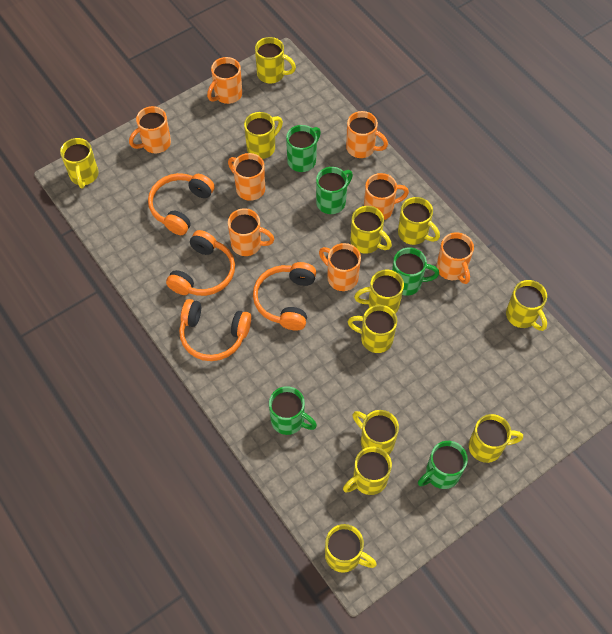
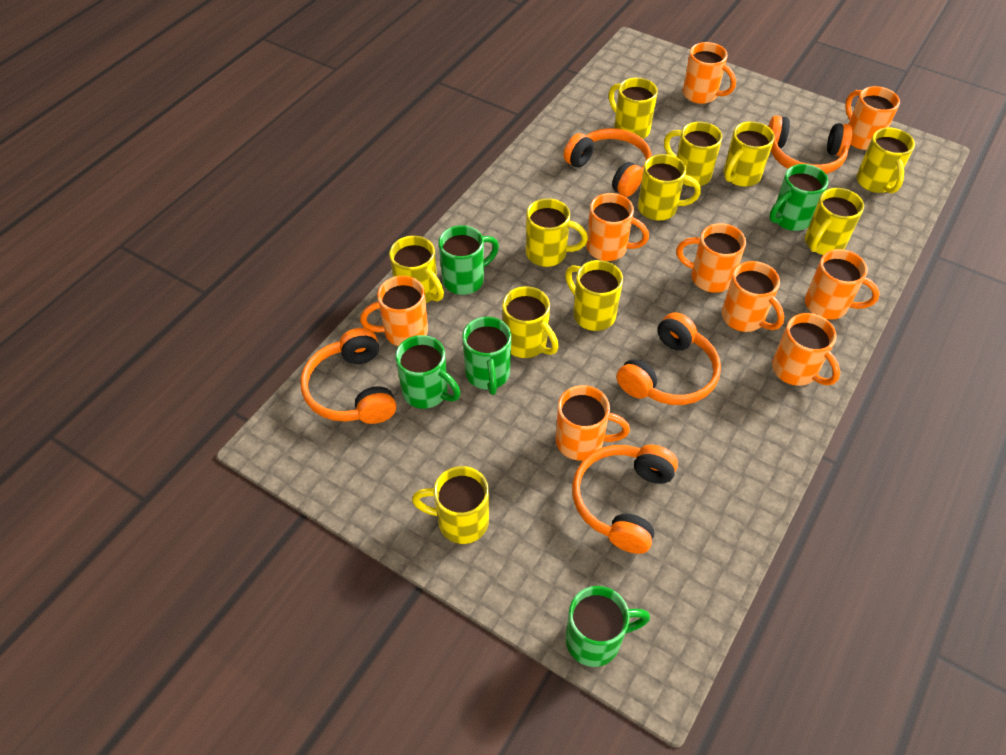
orange headphones: 4 -> 5
orange mug: 8 -> 9
yellow mug: 12 -> 11

